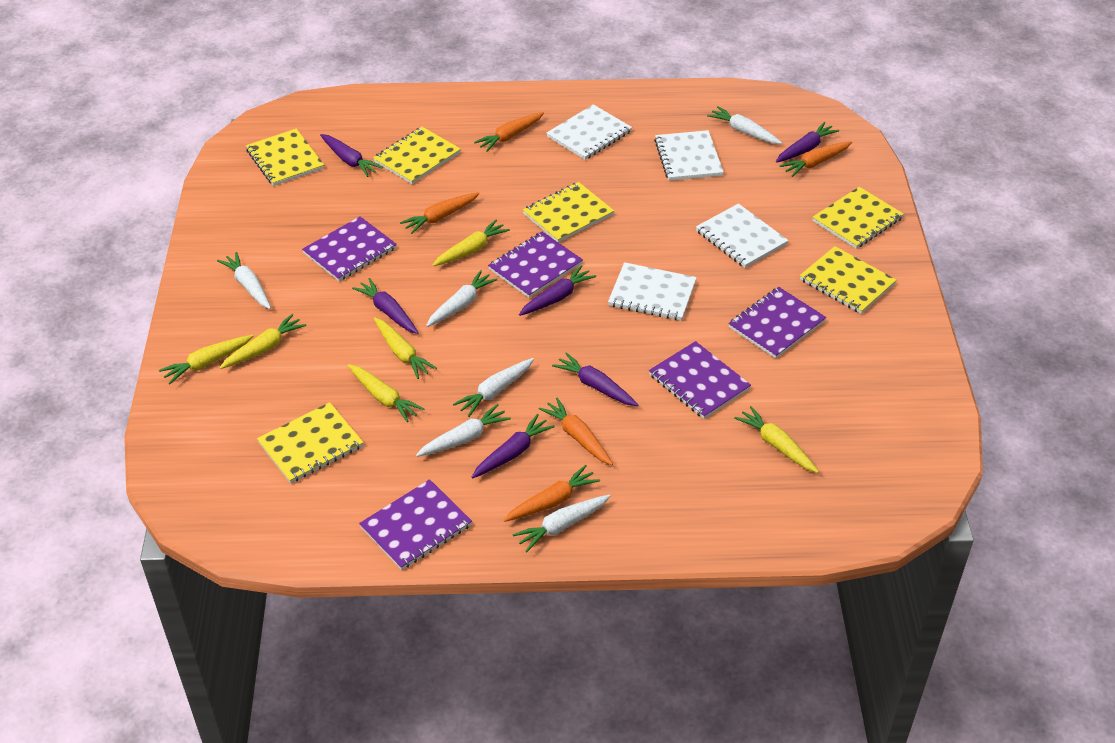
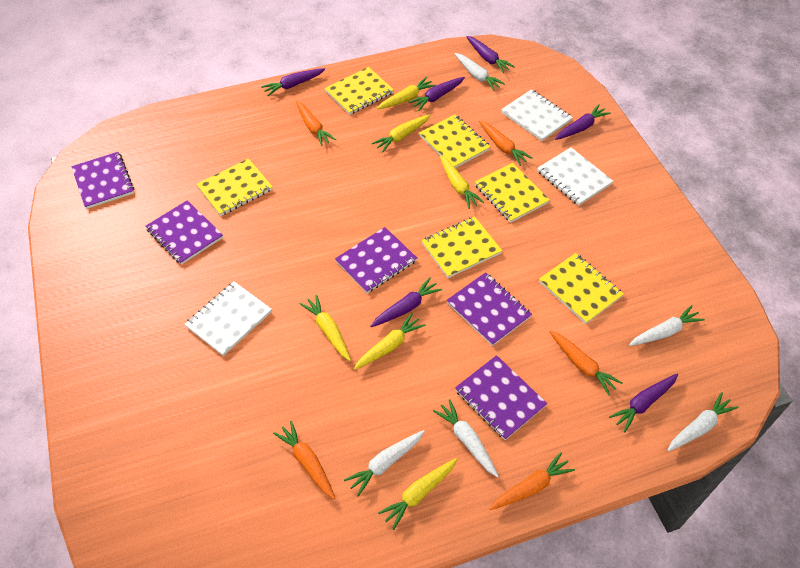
white carrot: 6 -> 5
white notebook: 4 -> 3

